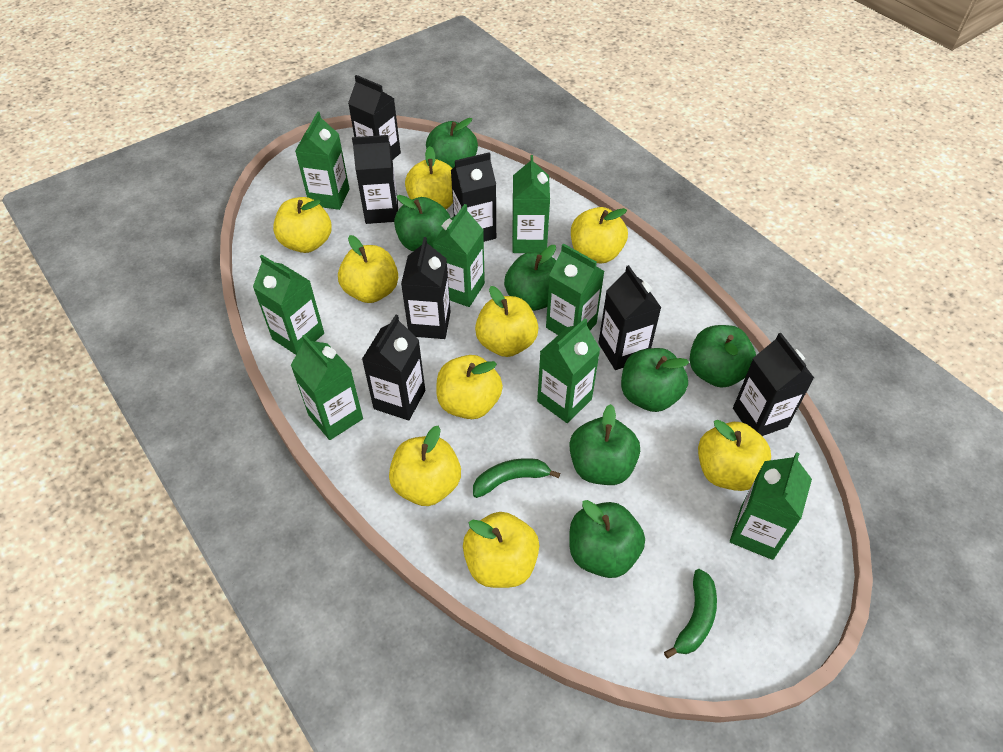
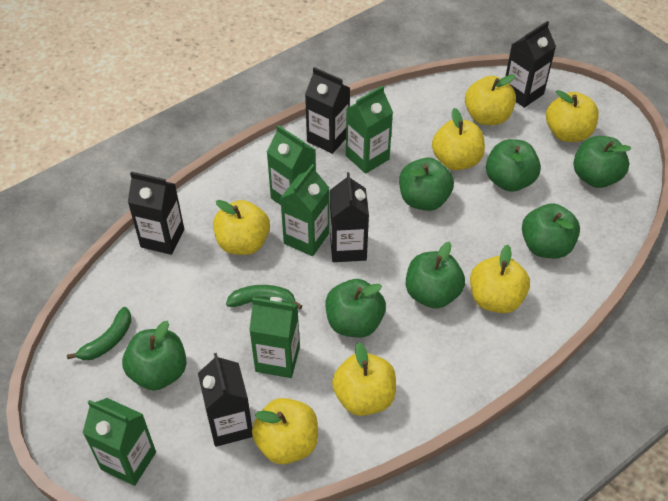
black carton: 7 -> 5
green carton: 8 -> 5
yellow apple: 9 -> 7

